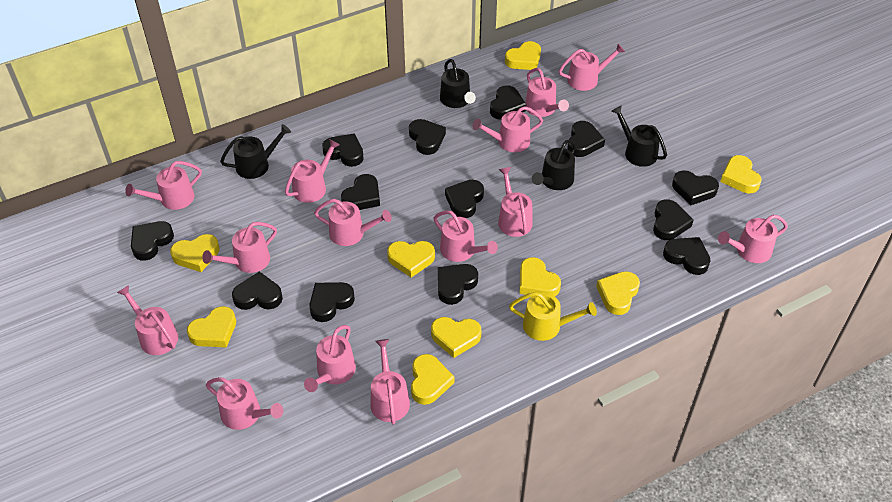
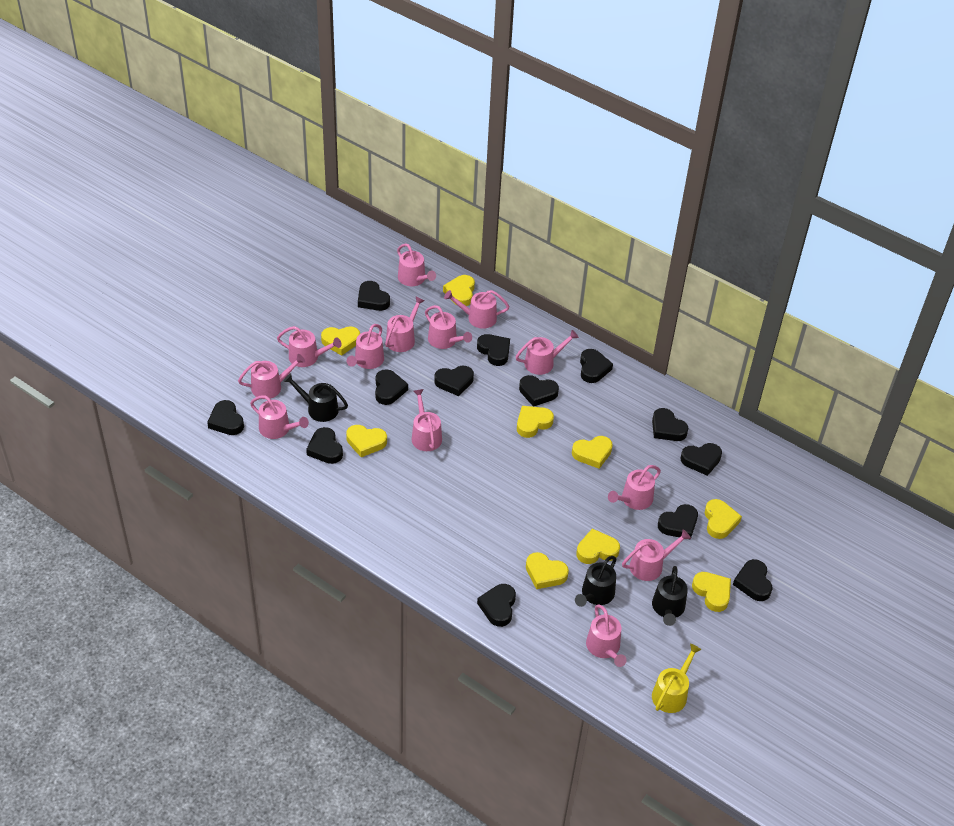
black watering can: 4 -> 3
pink watering can: 14 -> 13

